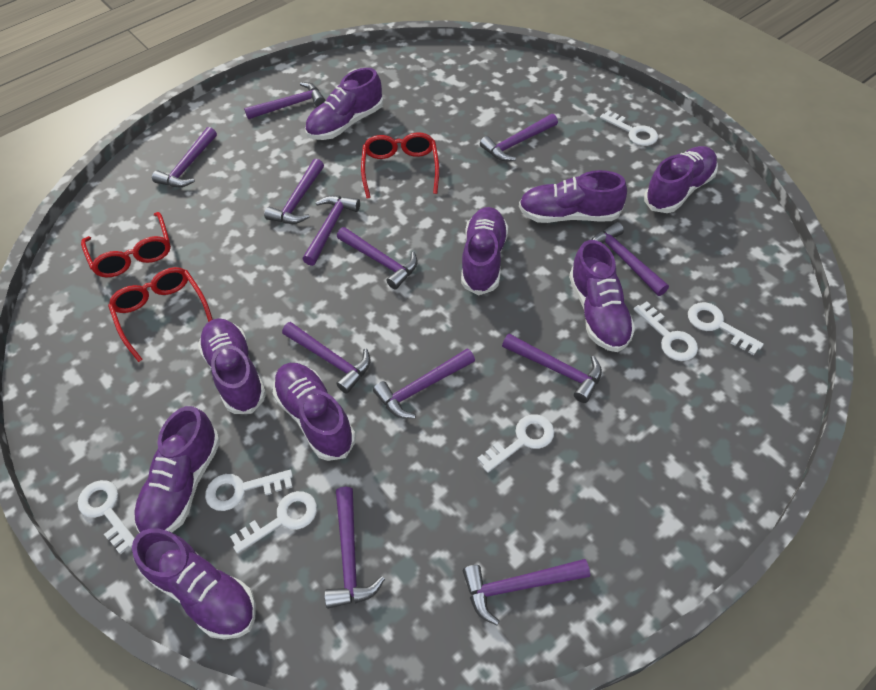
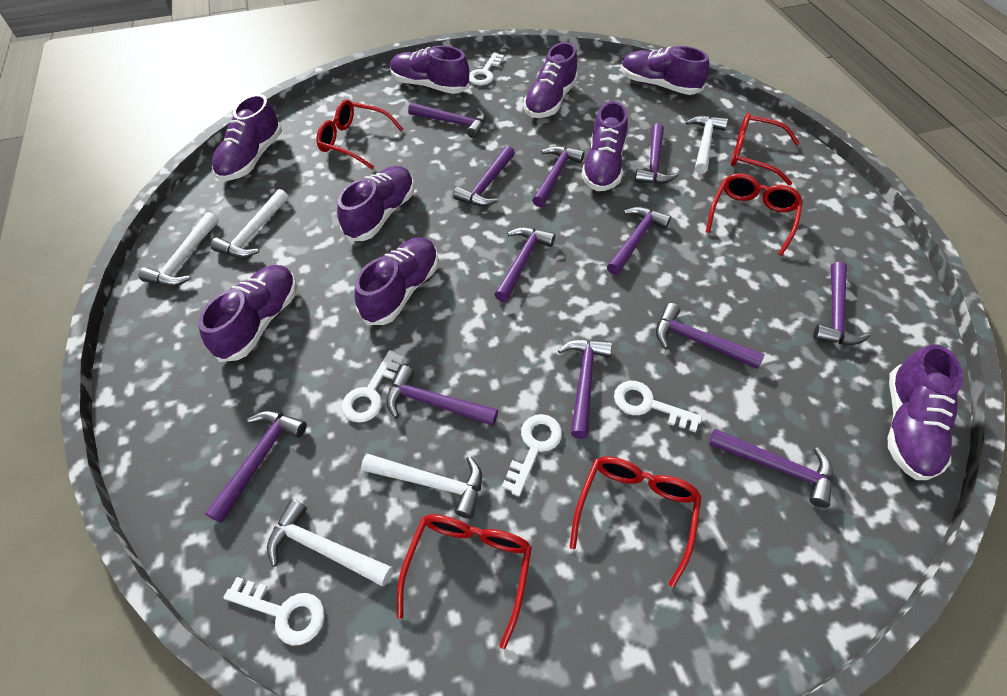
red glasses: 3 -> 5
white hammer: 0 -> 5
white key: 7 -> 5

